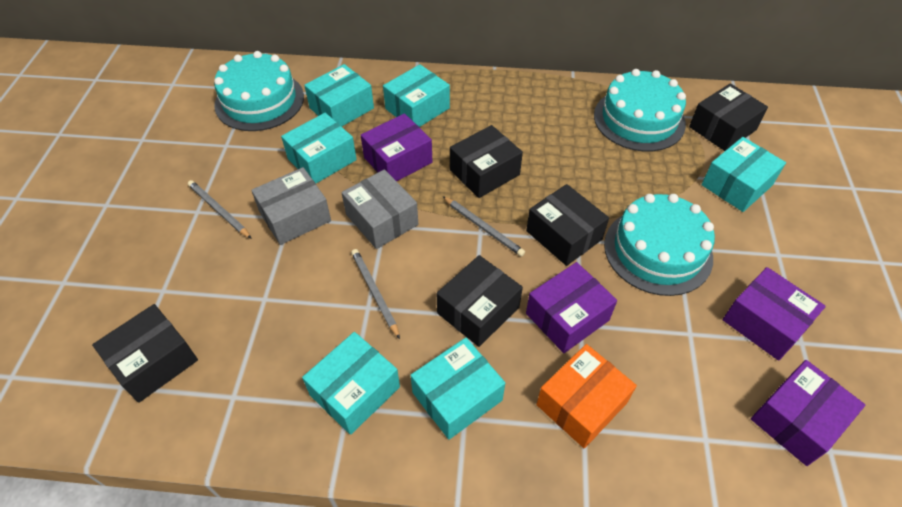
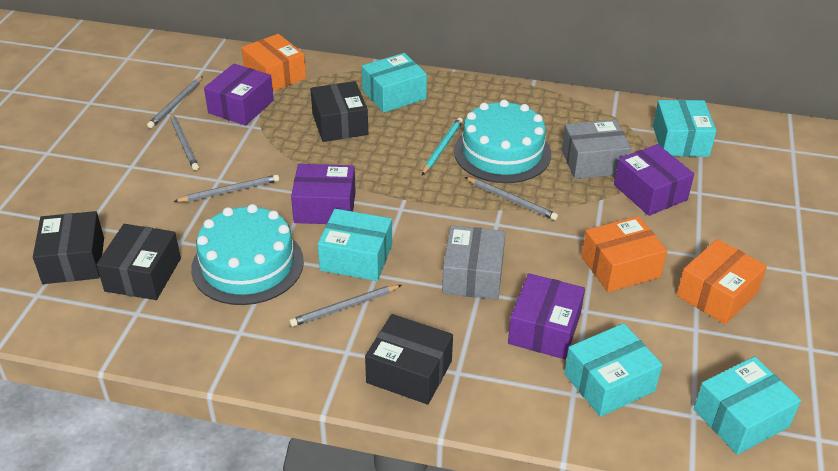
black box: 5 -> 4
grey pencil: 3 -> 5
orange box: 1 -> 3
turquoise box: 6 -> 5
turquoise cake: 3 -> 2
turquoise pencil: 0 -> 1

